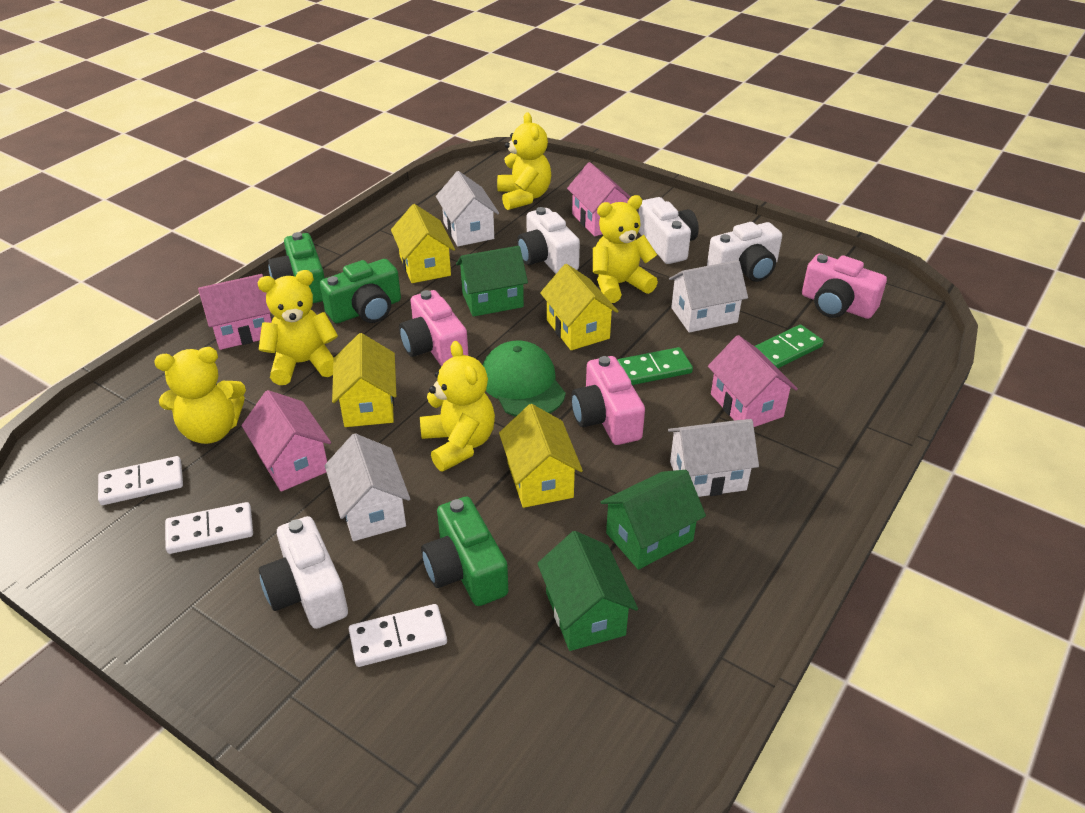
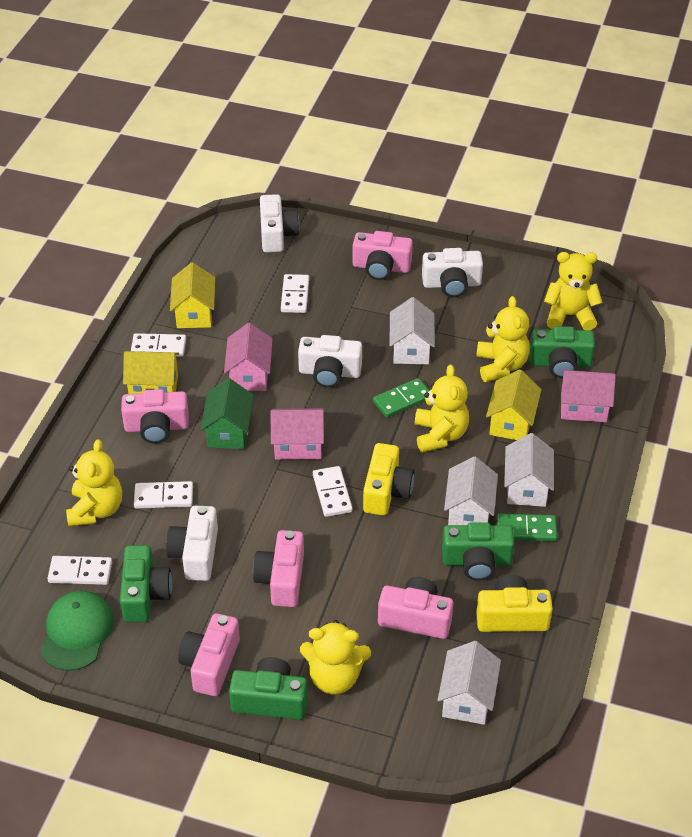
green camera: 3 -> 4
green house: 3 -> 1
pink camera: 3 -> 5
pink house: 4 -> 3
white domino: 3 -> 5
yellow camera: 0 -> 2
yellow house: 4 -> 3

